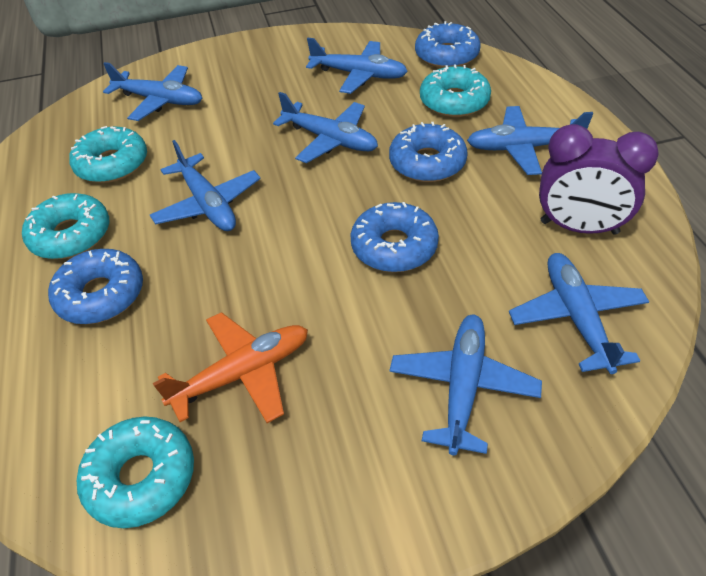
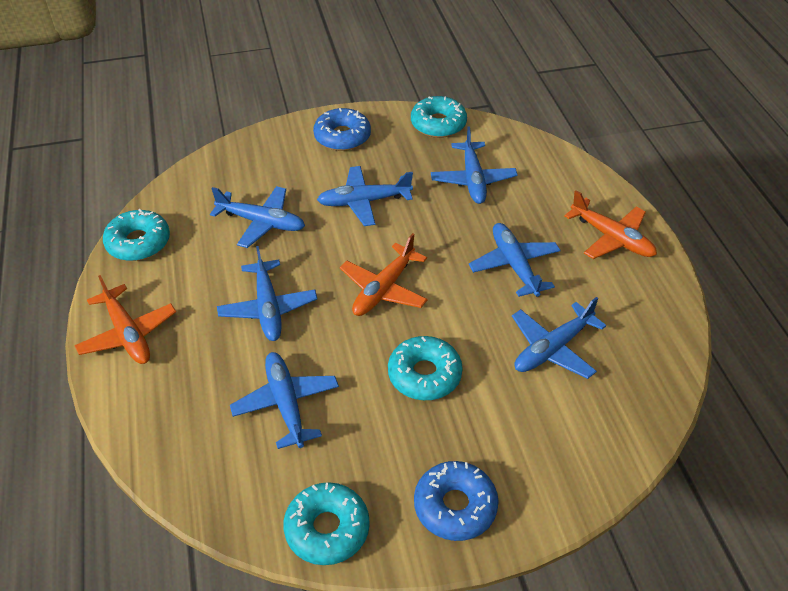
blue donut: 4 -> 2
orange plane: 1 -> 3
purple clock: 1 -> 0

